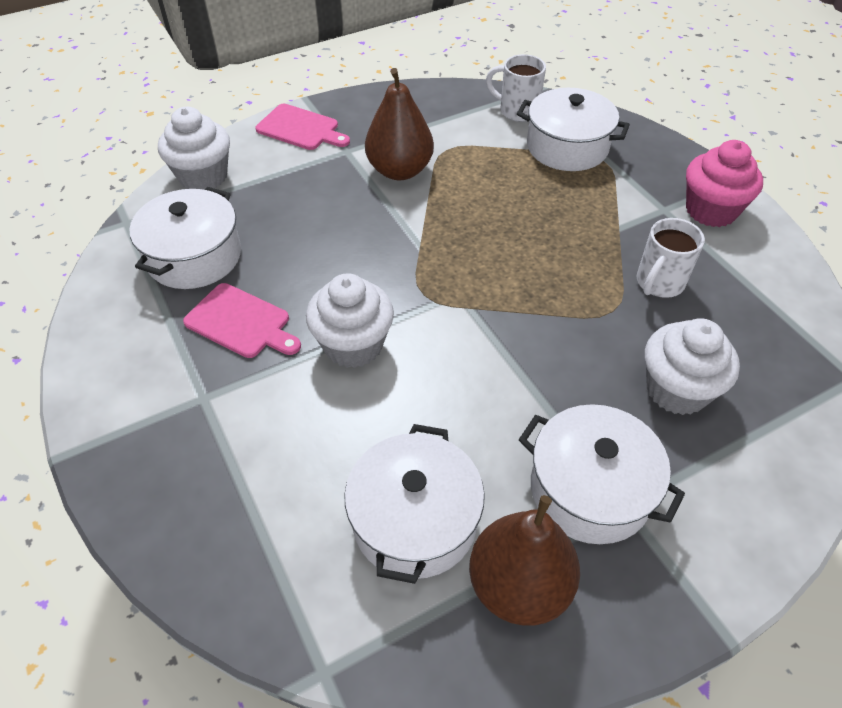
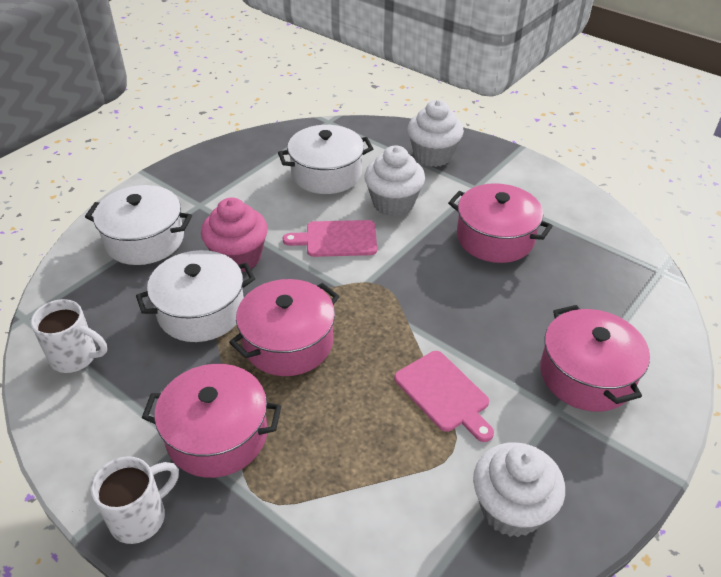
brown pear: 2 -> 0
pink pot: 0 -> 4
white pot: 4 -> 3

